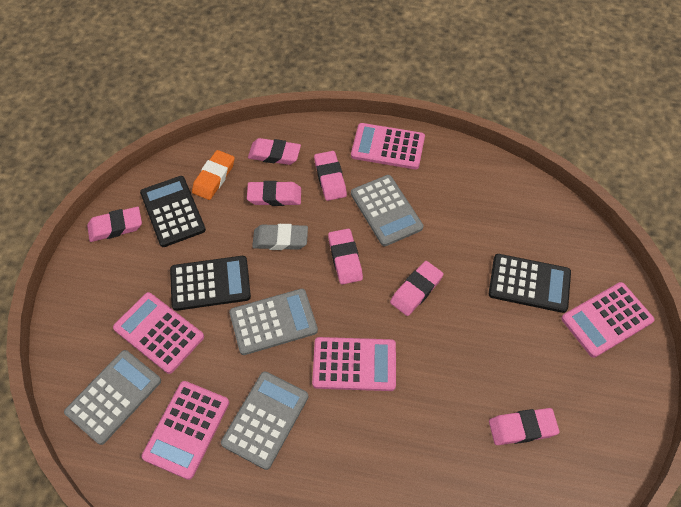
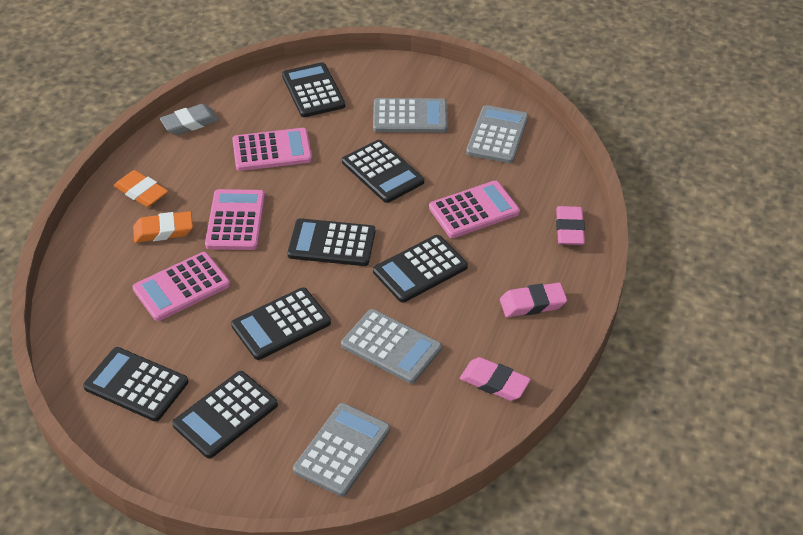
black calculator: 3 -> 7
orange eraser: 1 -> 2
pink calculator: 5 -> 4
pink eraser: 7 -> 3

